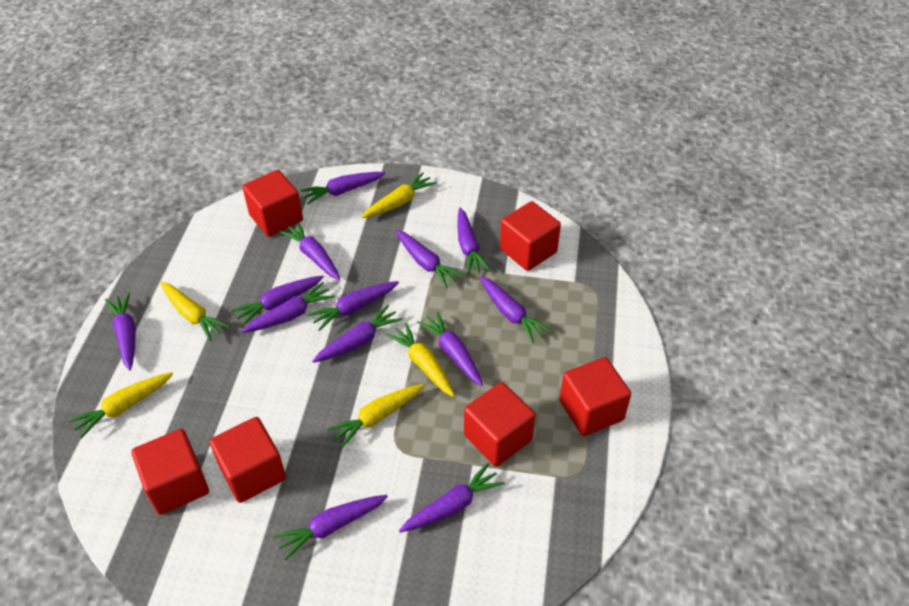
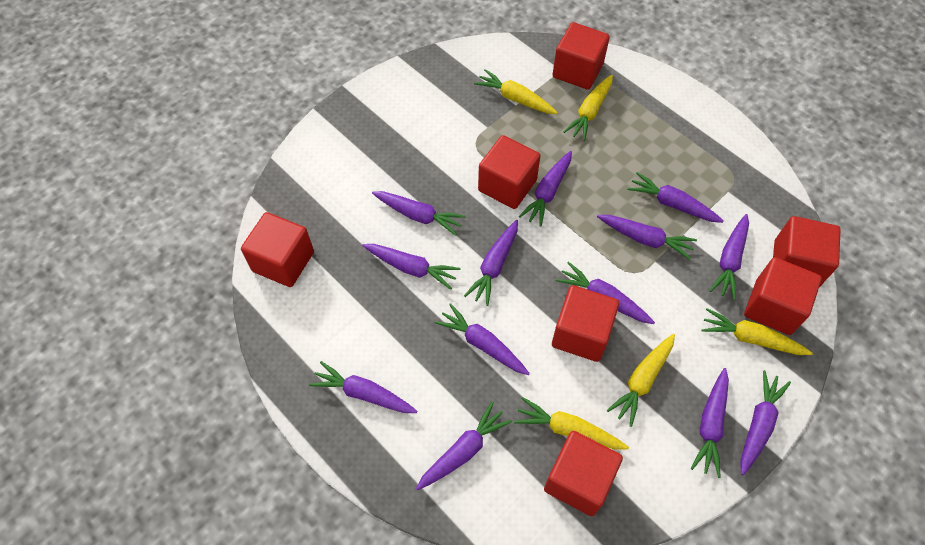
red cube: 6 -> 7

